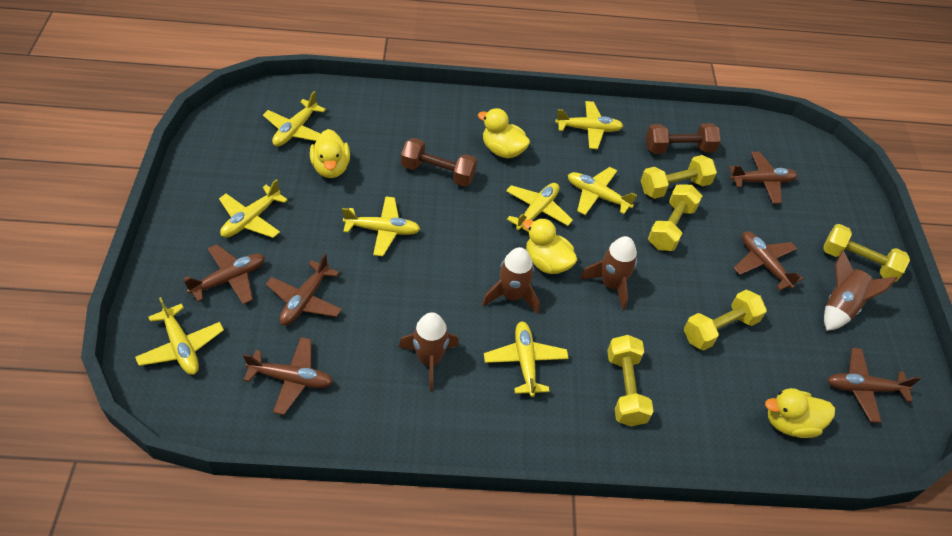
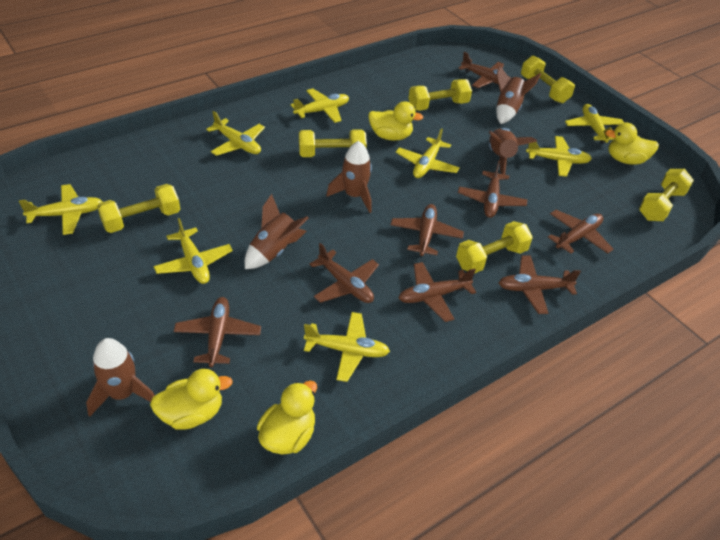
brown dumbbell: 2 -> 0
brown plane: 6 -> 8
brown rocket: 4 -> 5
yellow dumbbell: 5 -> 6

